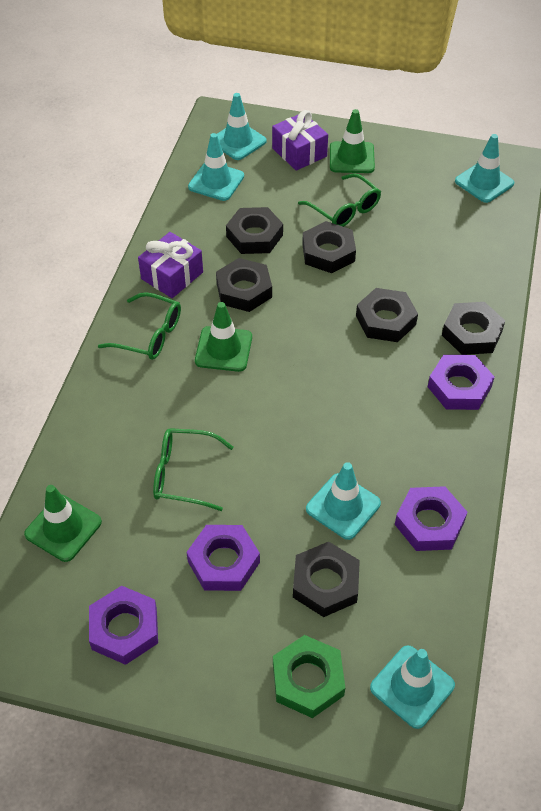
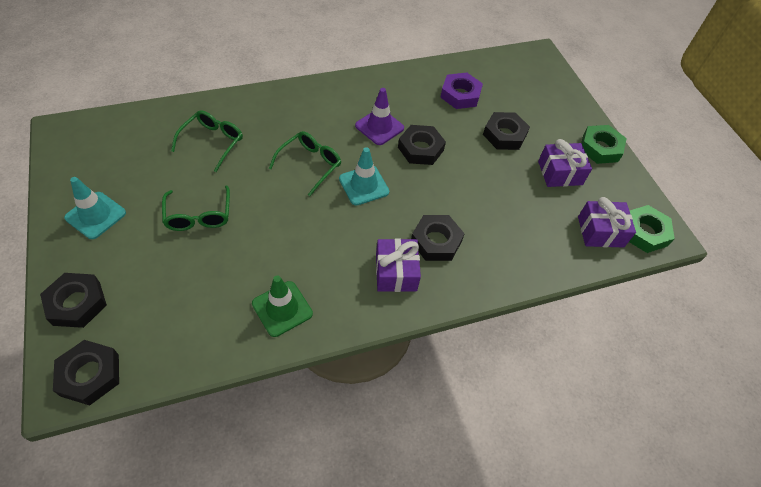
black nut: 6 -> 5
green nut: 1 -> 2
green traffic cone: 3 -> 1
purple gift: 2 -> 3
purple nut: 4 -> 1
purple traffic cone: 0 -> 1
turquoise traffic cone: 5 -> 2

